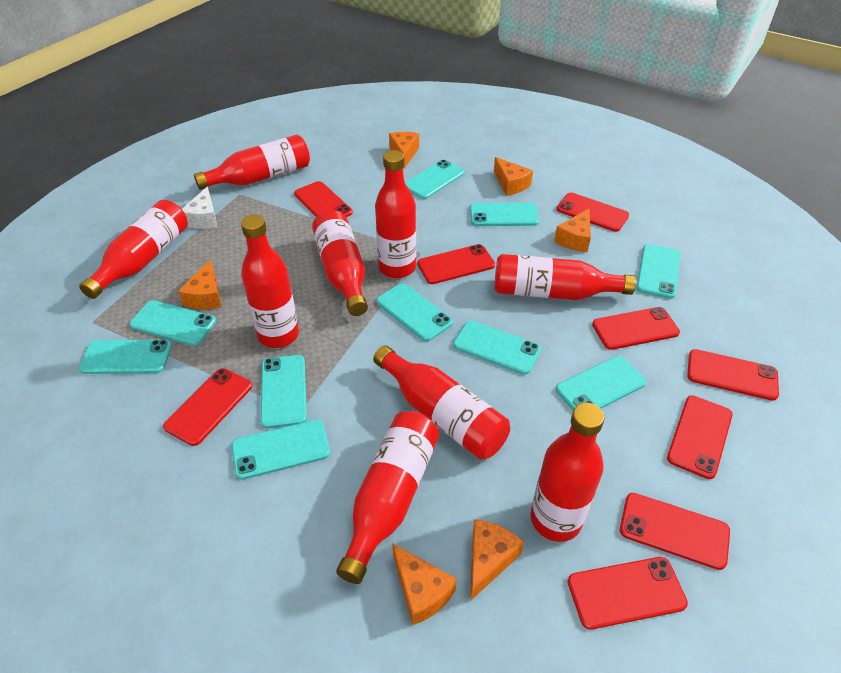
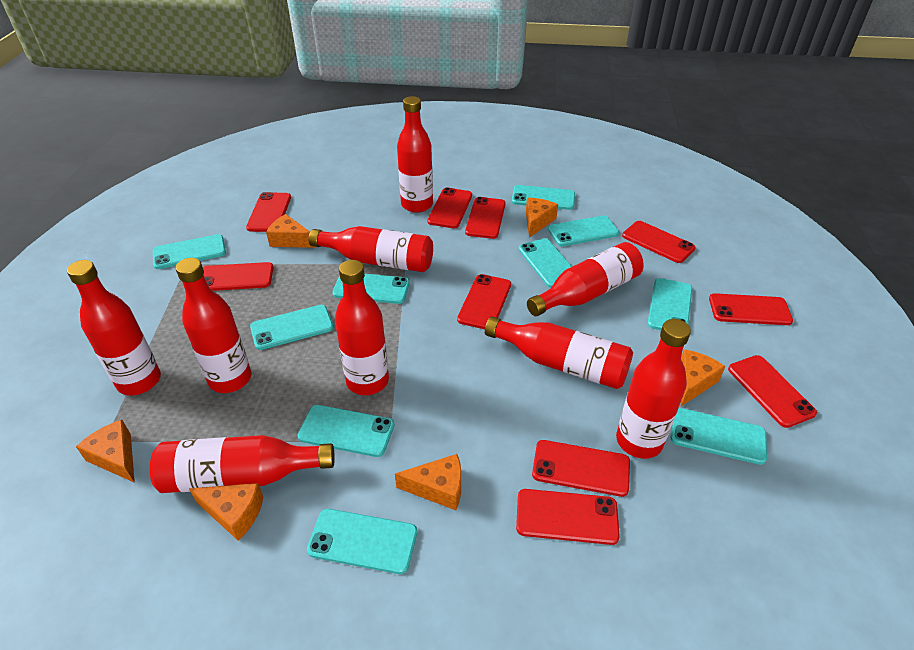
red phone: 9 -> 10
white cheese: 1 -> 0

